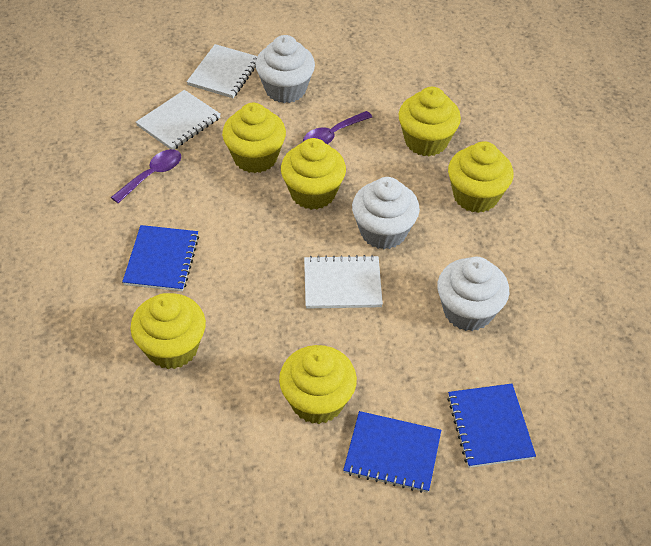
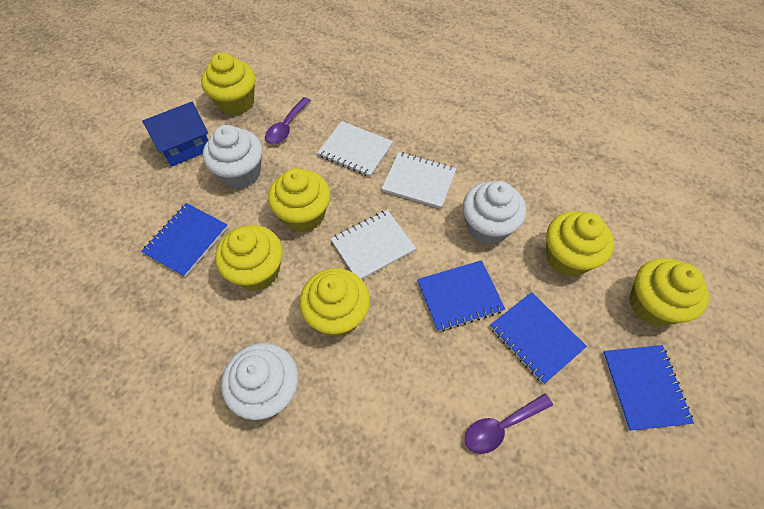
blue house: 0 -> 1
blue notebook: 3 -> 4

